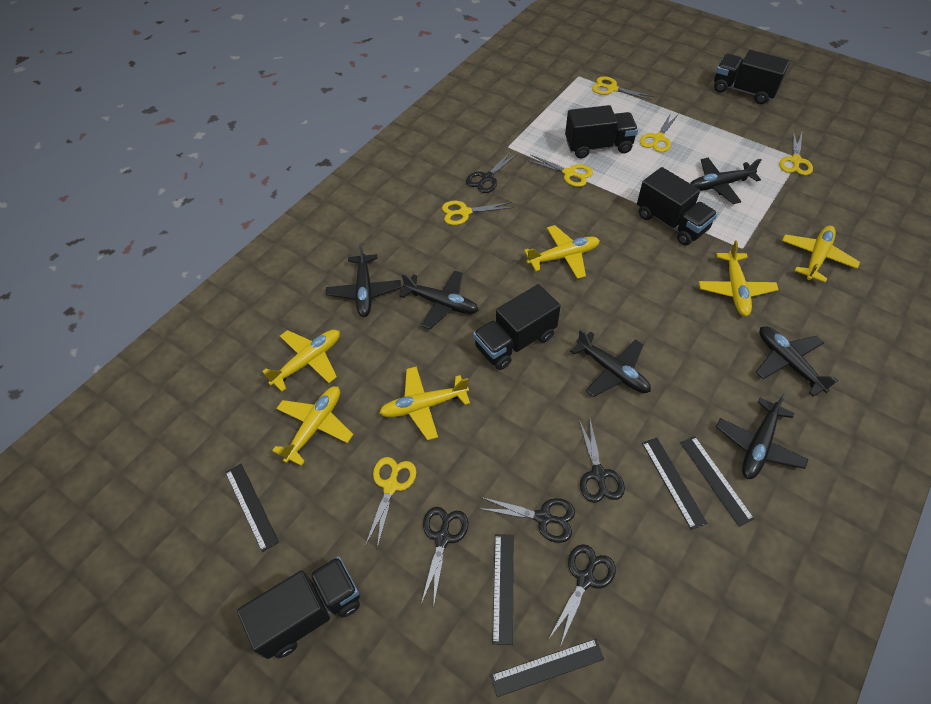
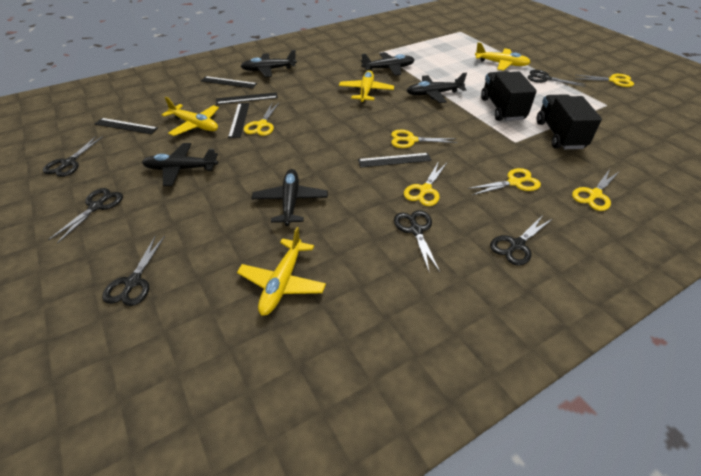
black plane: 6 -> 5
black scissors: 5 -> 6
black truck: 5 -> 2
yellow plane: 6 -> 4

